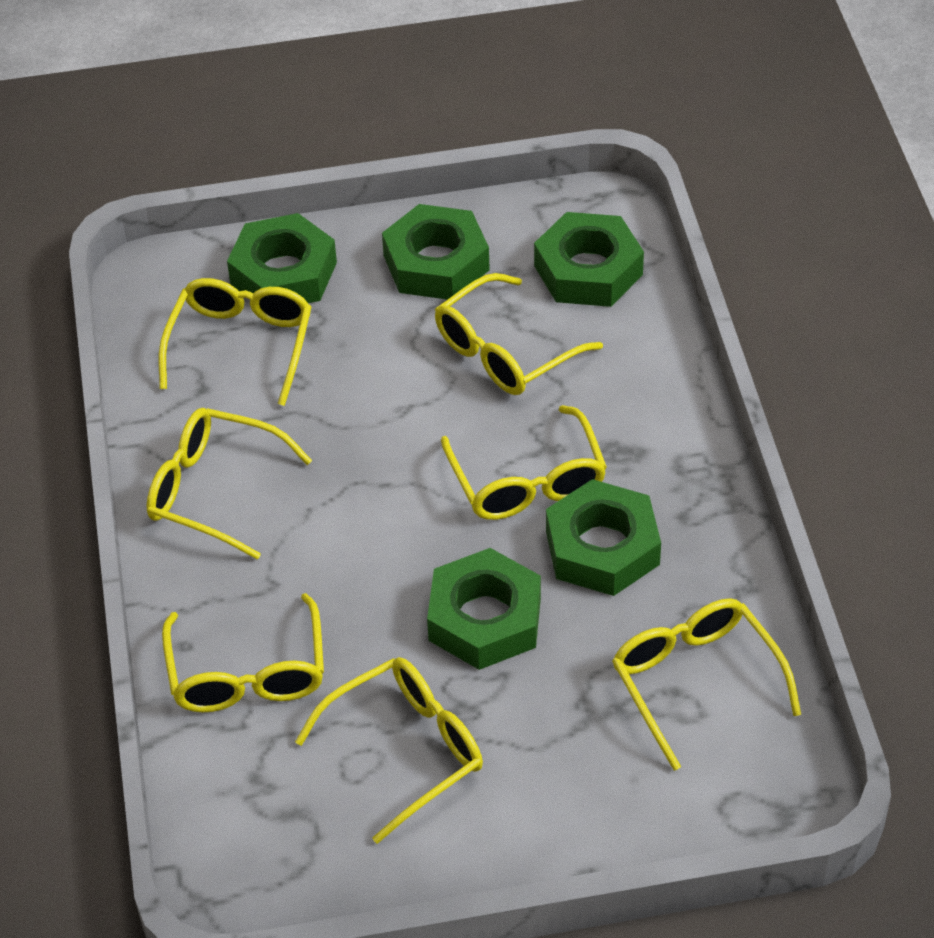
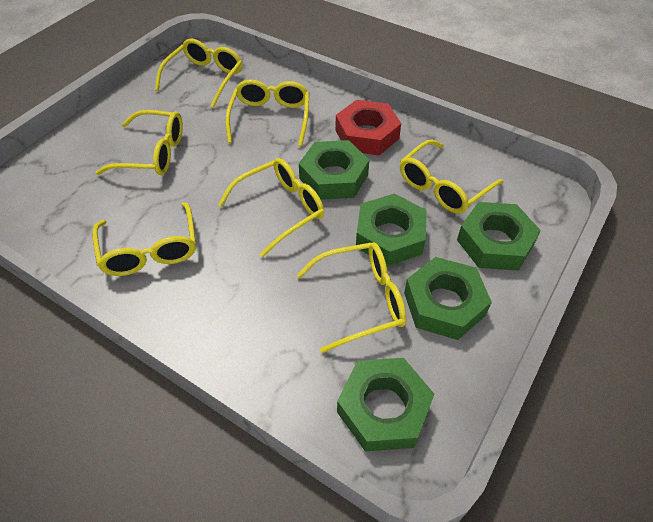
red nut: 0 -> 1

